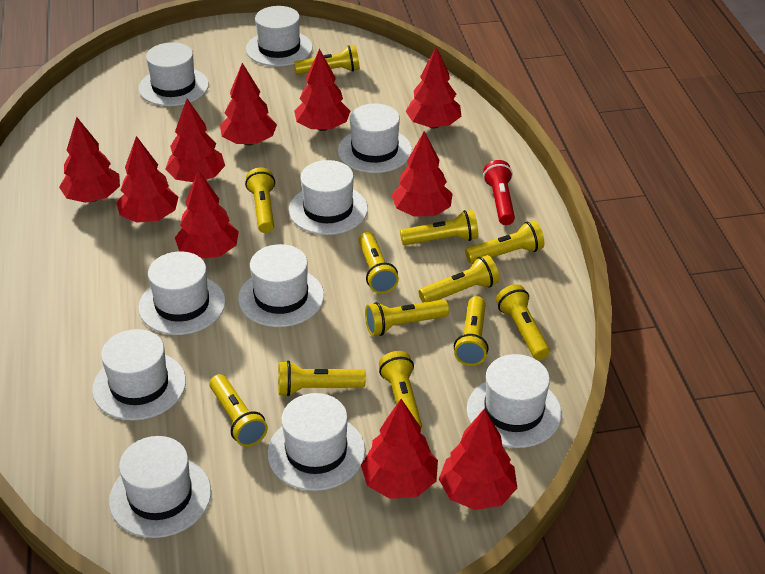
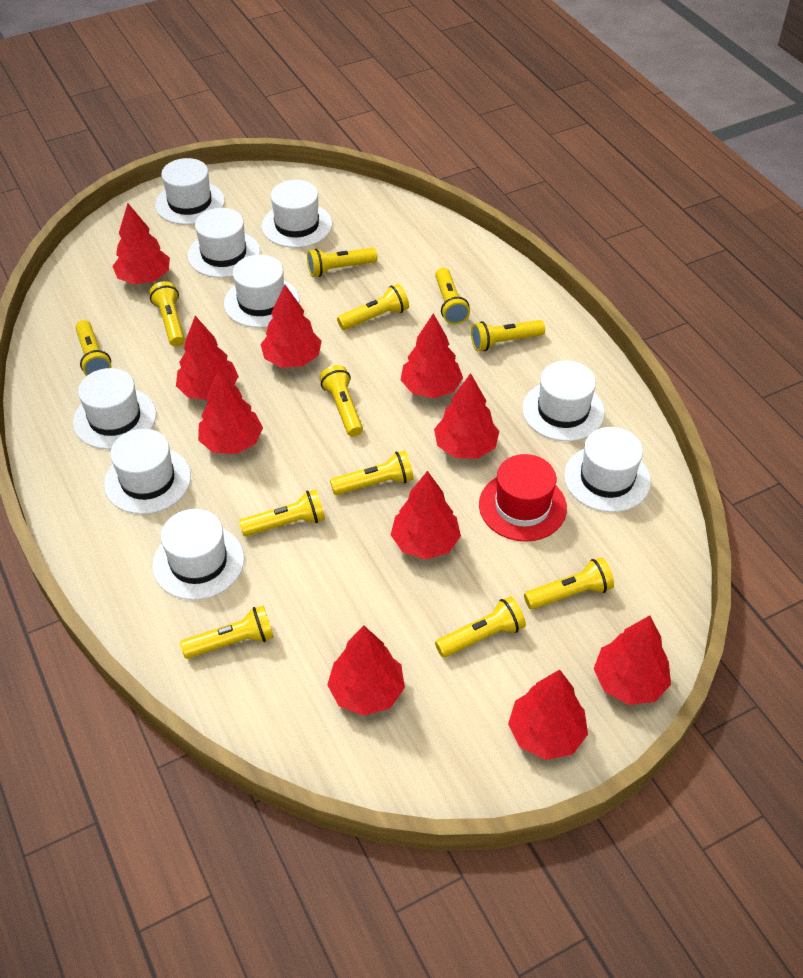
red flashlight: 1 -> 0
red hat: 0 -> 1
white hat: 10 -> 9

